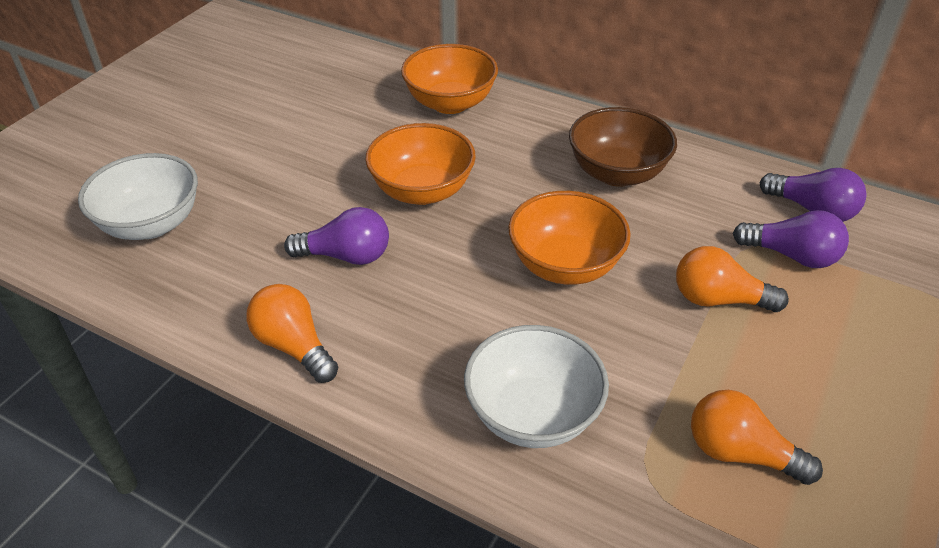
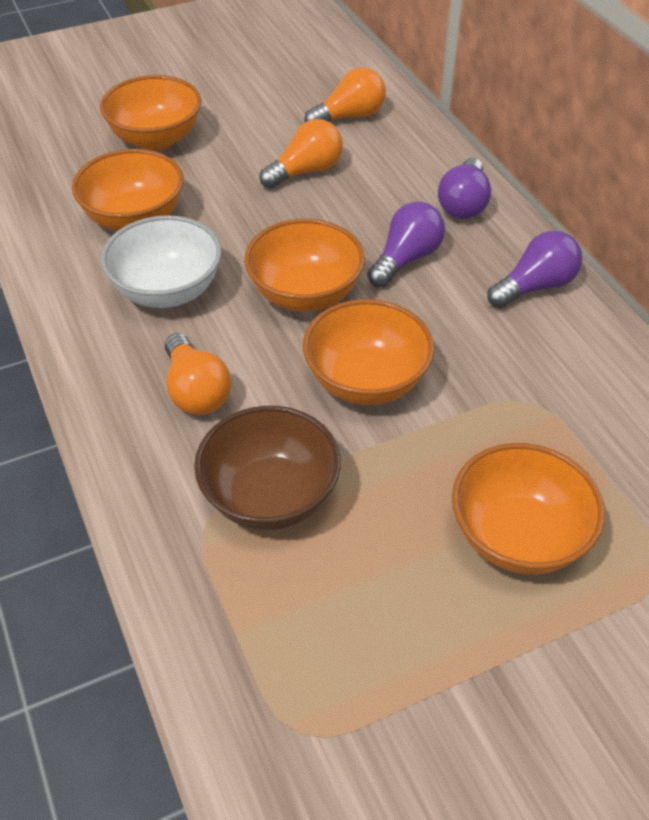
orange bowl: 3 -> 5
white bowl: 2 -> 1

